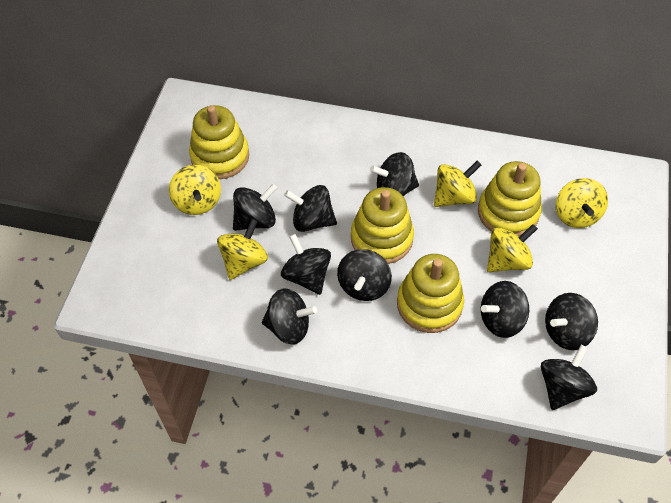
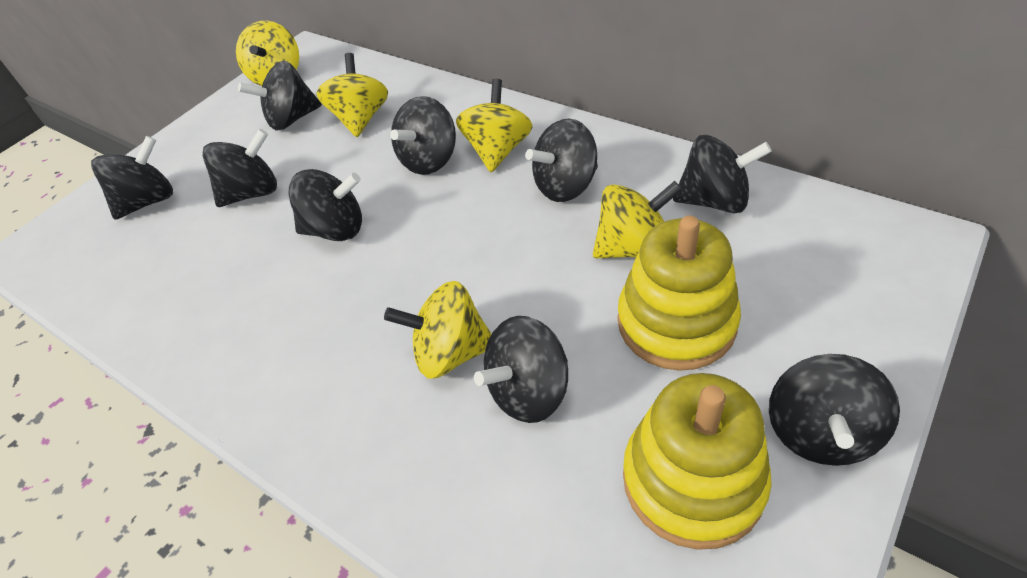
yellow stacking toy: 4 -> 2

